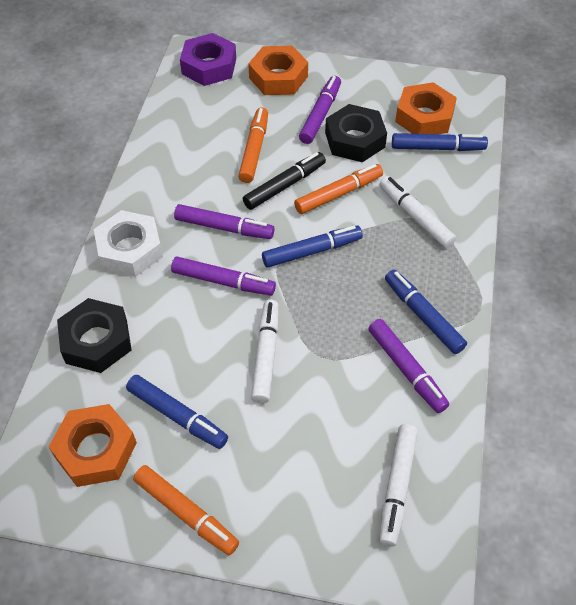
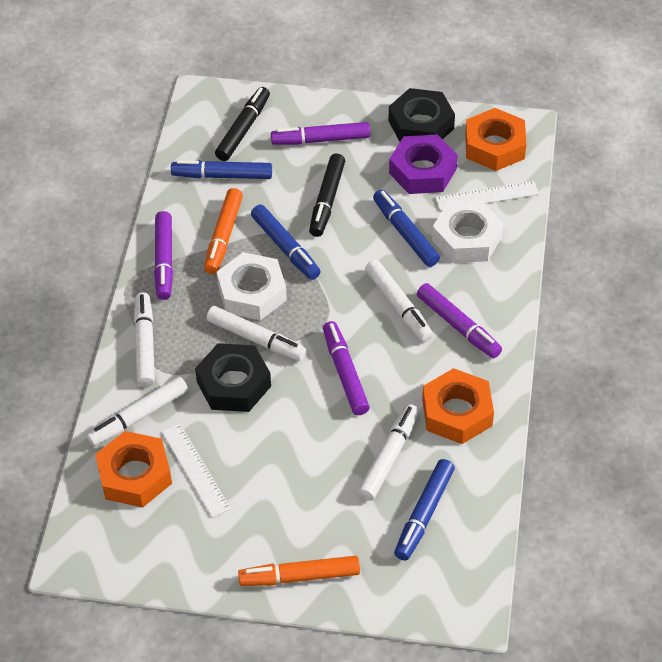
black marker: 1 -> 2
orange marker: 3 -> 2
white marker: 3 -> 5
white nut: 1 -> 2
white ruler: 0 -> 2

